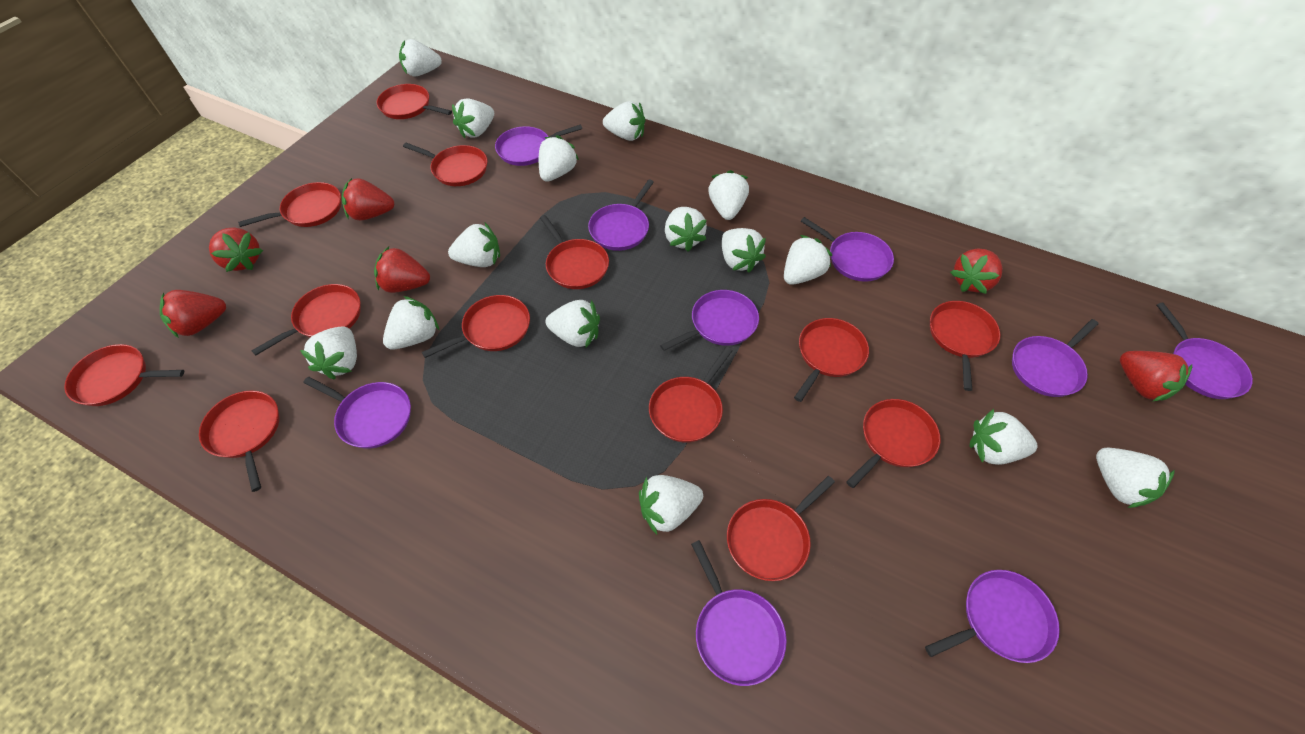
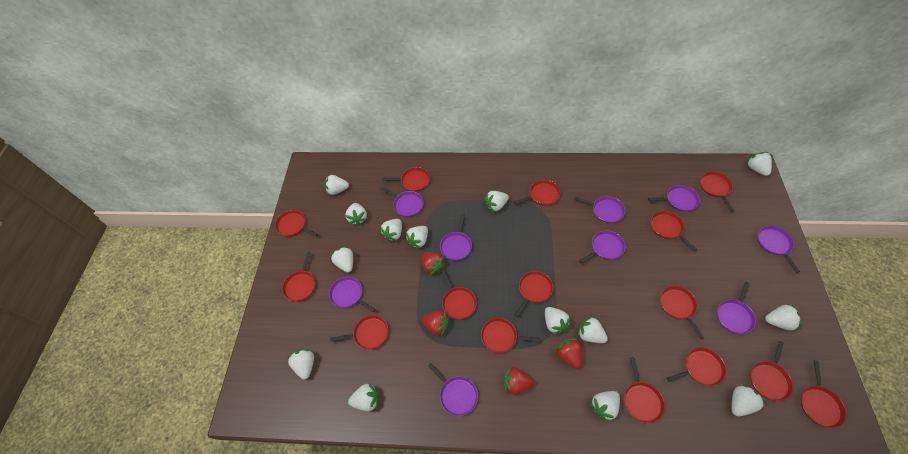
red pan: 13 -> 15
red strawberry: 6 -> 4
white strawberry: 15 -> 14

